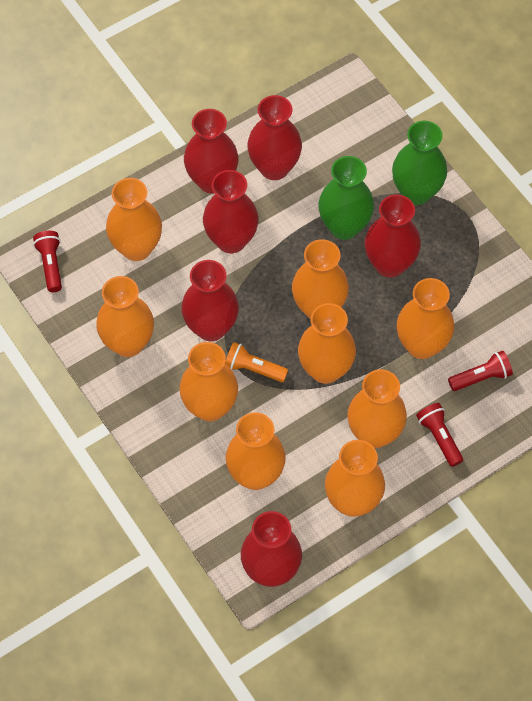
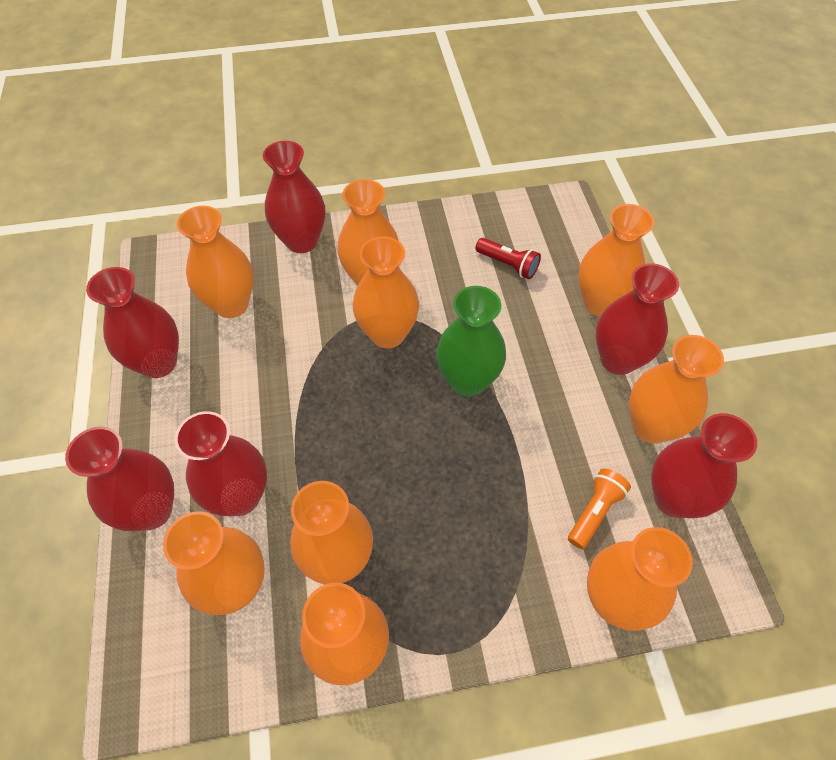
green vase: 2 -> 1
red flashlight: 3 -> 1

